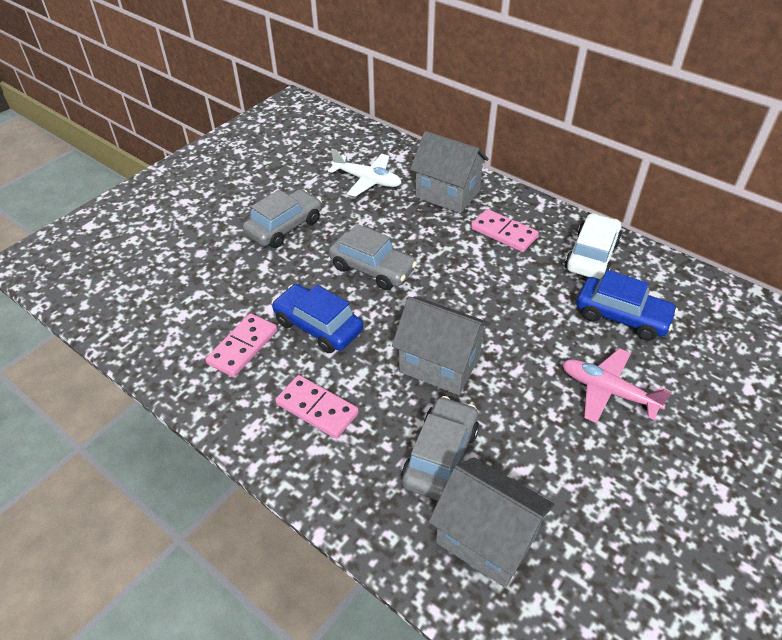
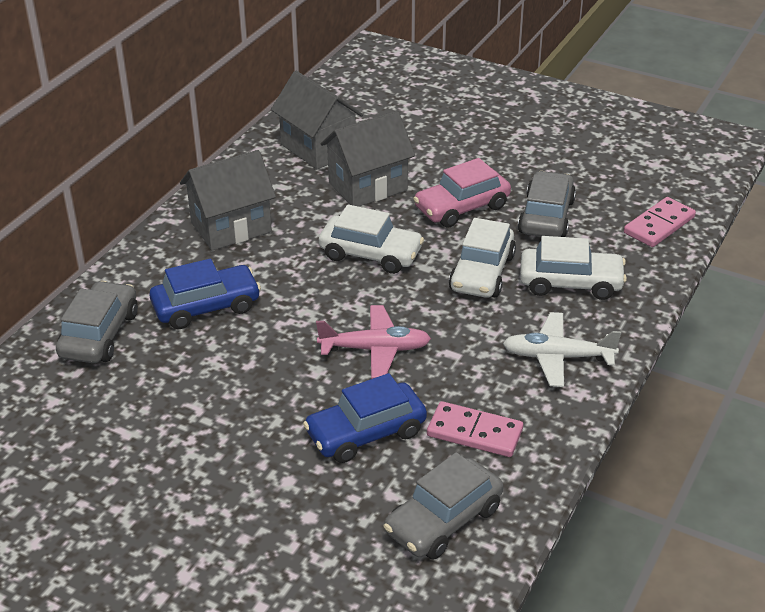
pink car: 0 -> 1
pink domino: 3 -> 2
white car: 1 -> 3

